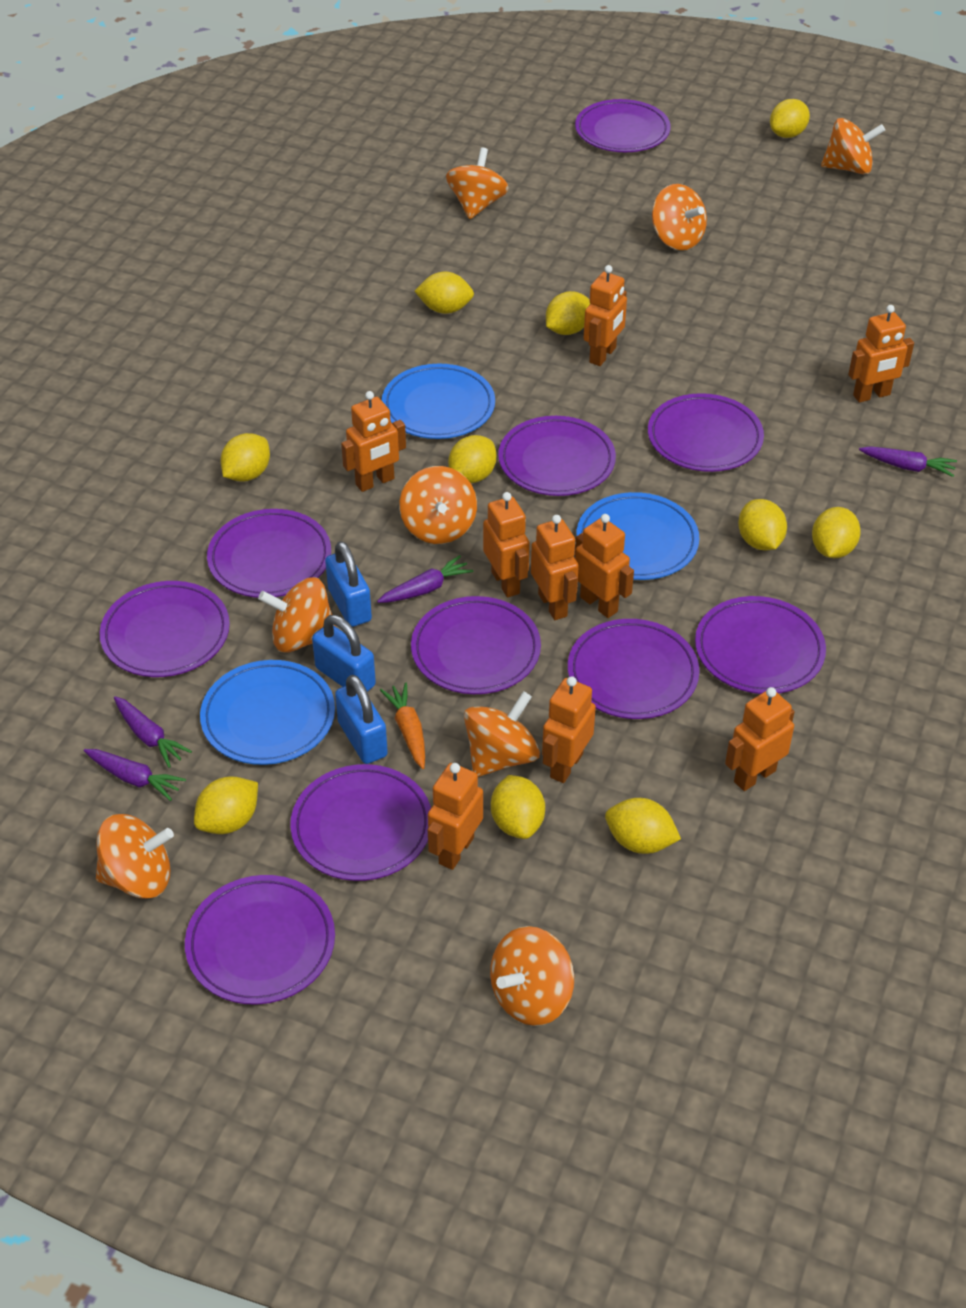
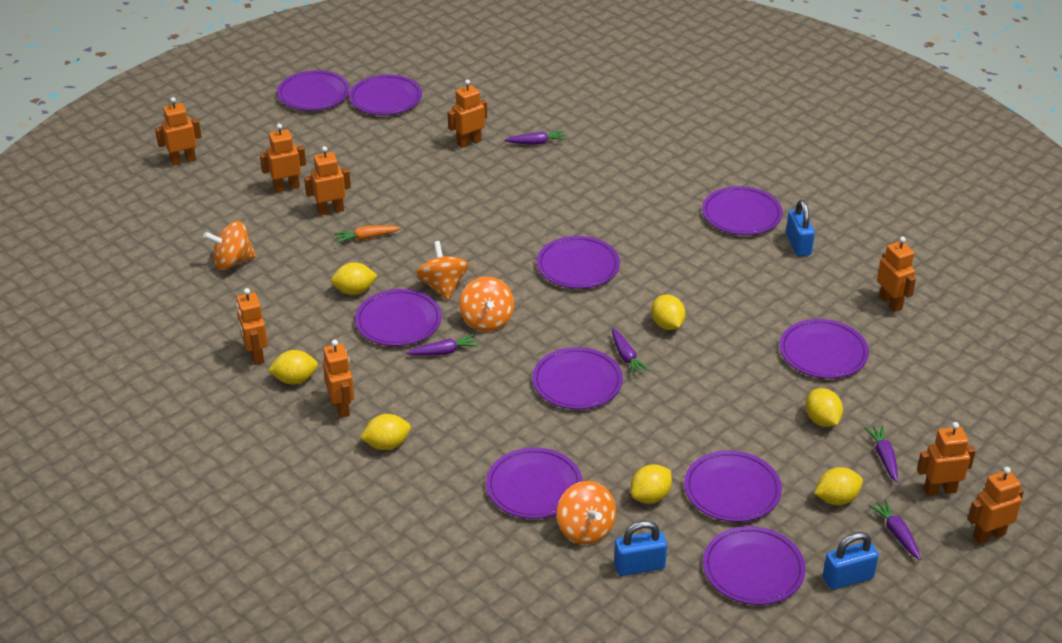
blue plate: 3 -> 0
orange spinning top: 8 -> 4
purple carrot: 4 -> 5
yellow lemon: 10 -> 7

